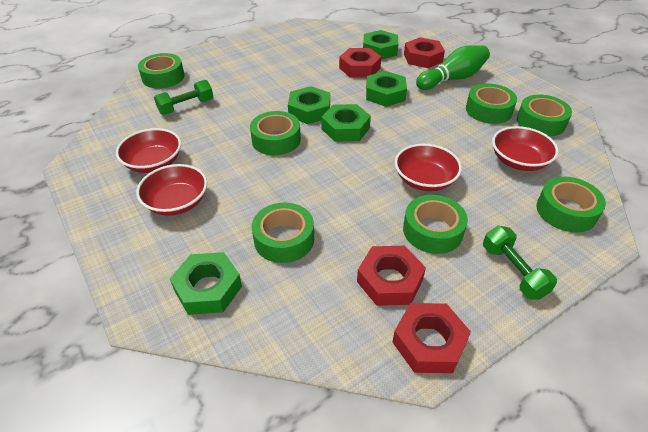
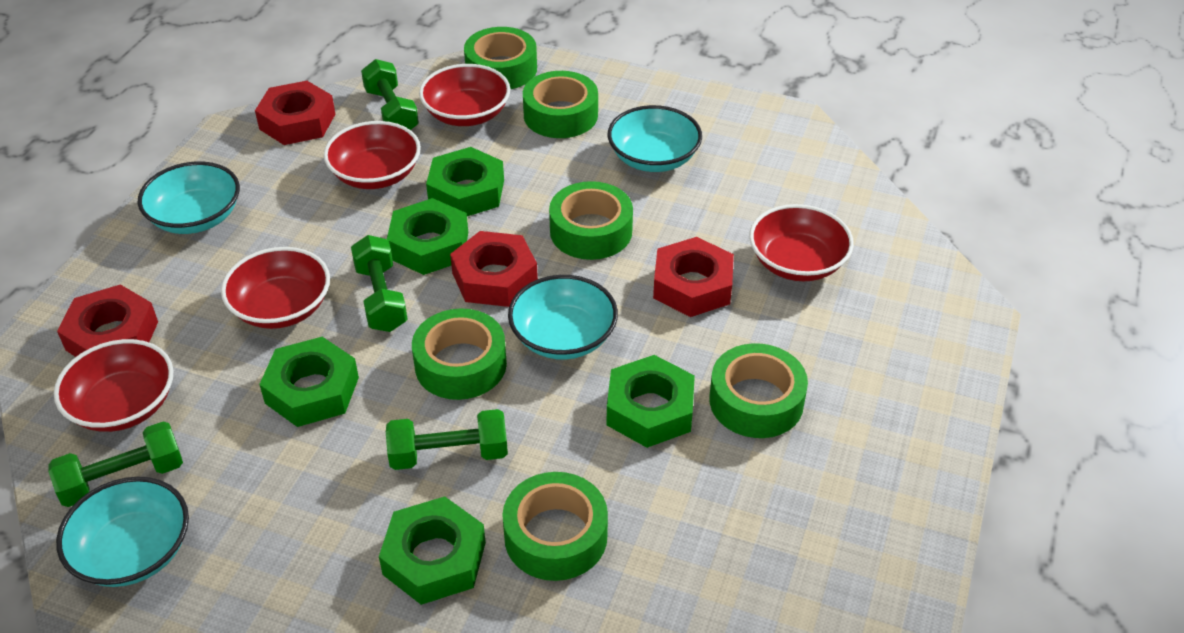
green bowling pin: 1 -> 0
green dumbbell: 2 -> 4
green tape: 7 -> 6
red bowl: 4 -> 5
turquoise bowl: 0 -> 4

